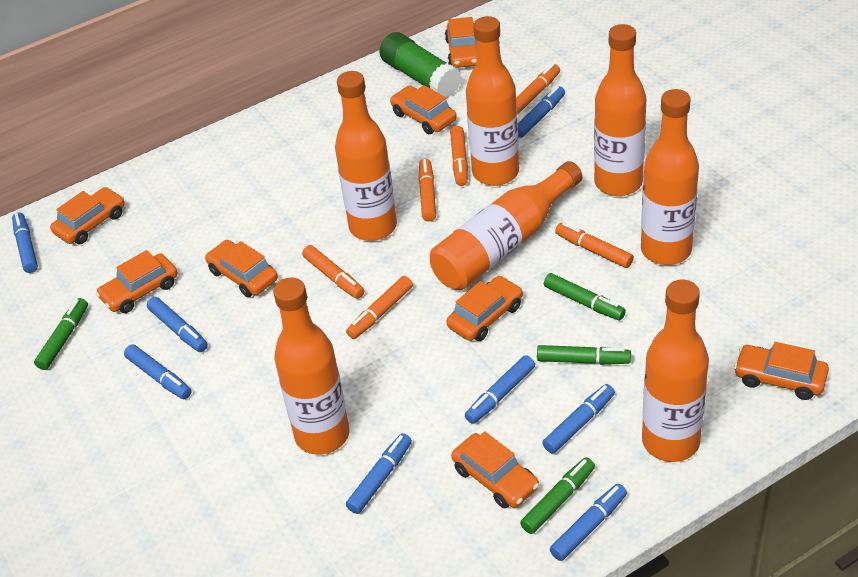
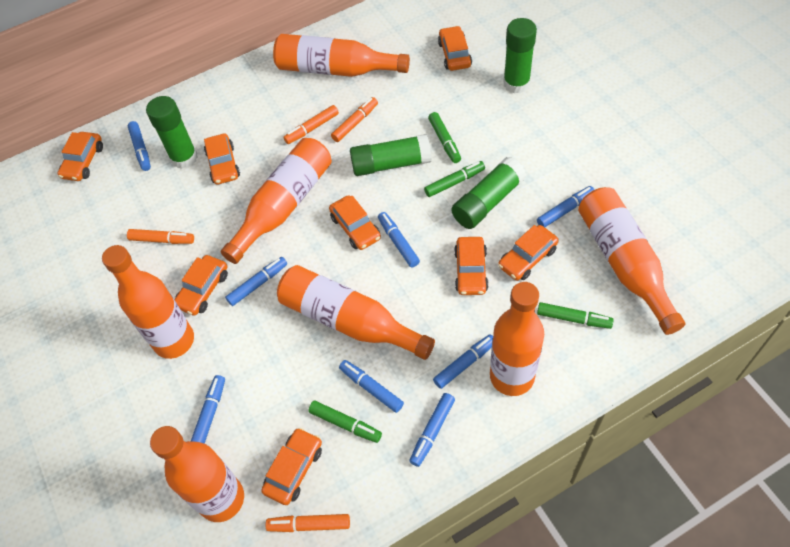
green glue stick: 1 -> 4
orange marker: 6 -> 4

